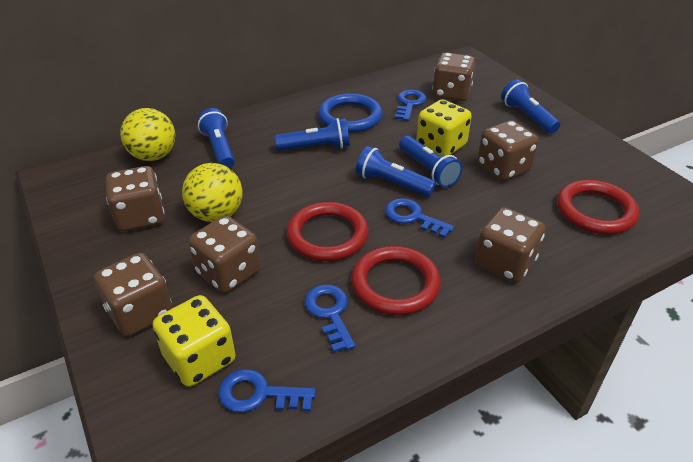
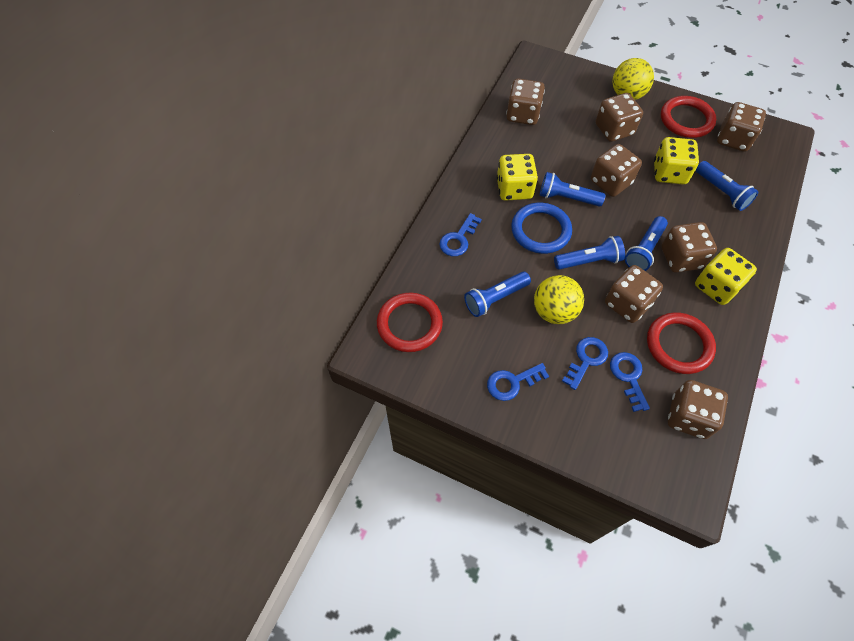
brown dice: 6 -> 7
yellow dice: 2 -> 3

